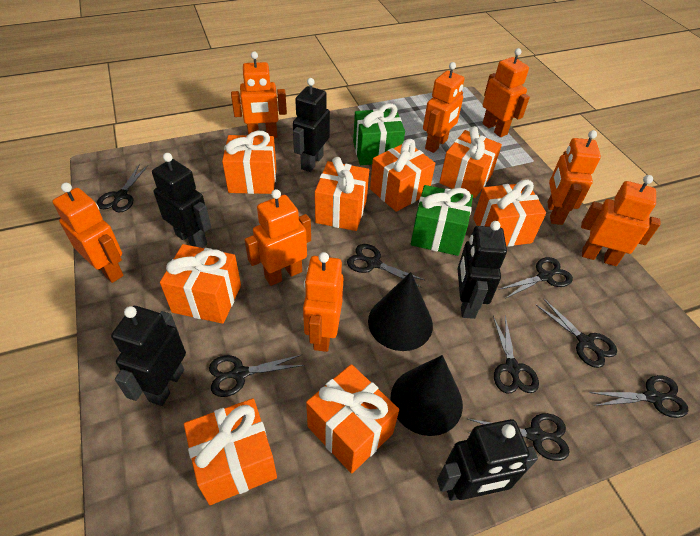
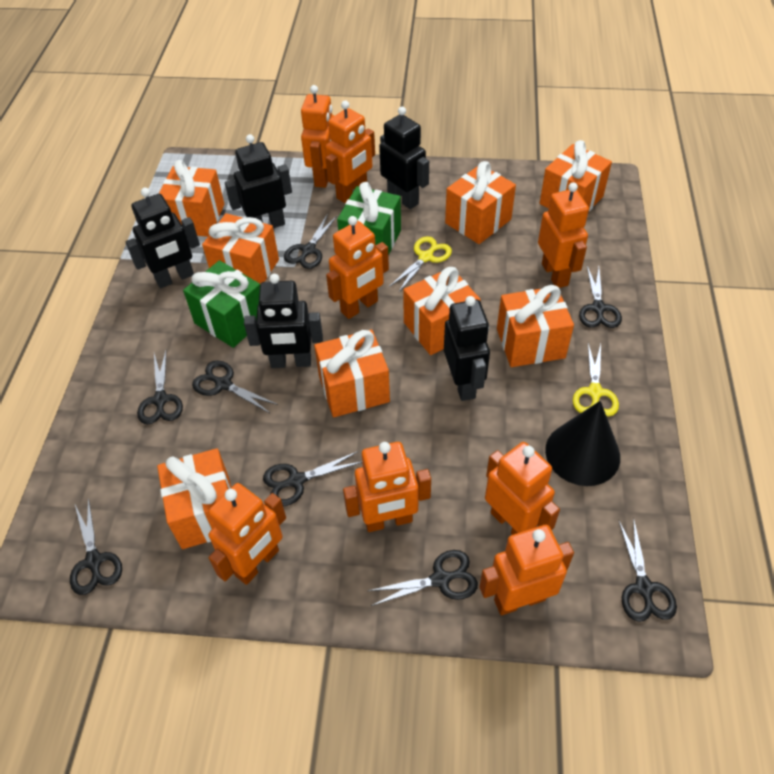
black cone: 2 -> 1
yellow scissors: 0 -> 2

